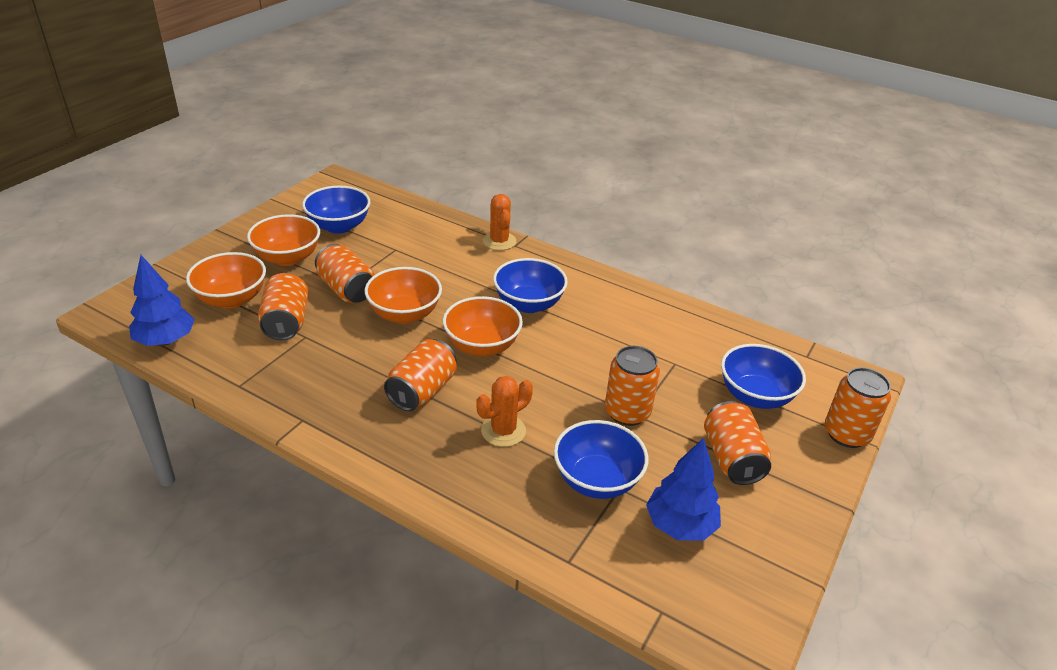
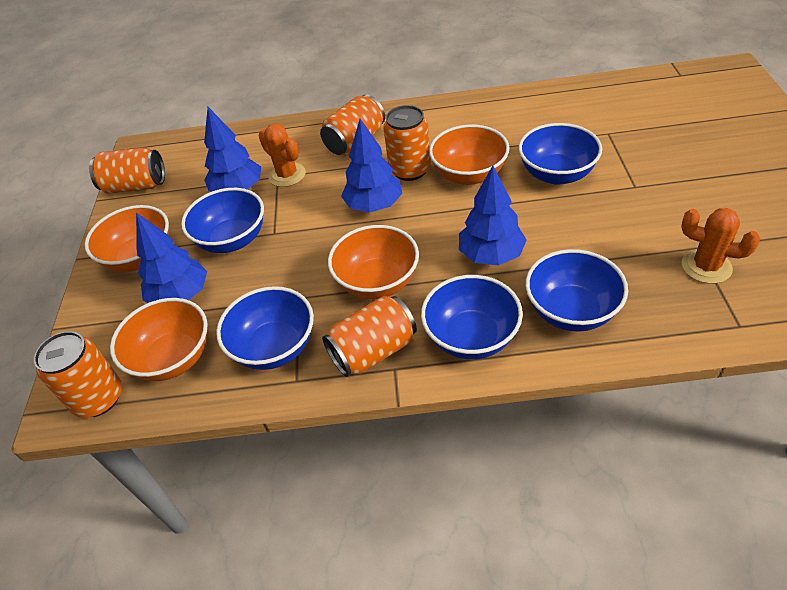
blue bowl: 4 -> 5
blue tree: 2 -> 4
orange can: 6 -> 5

